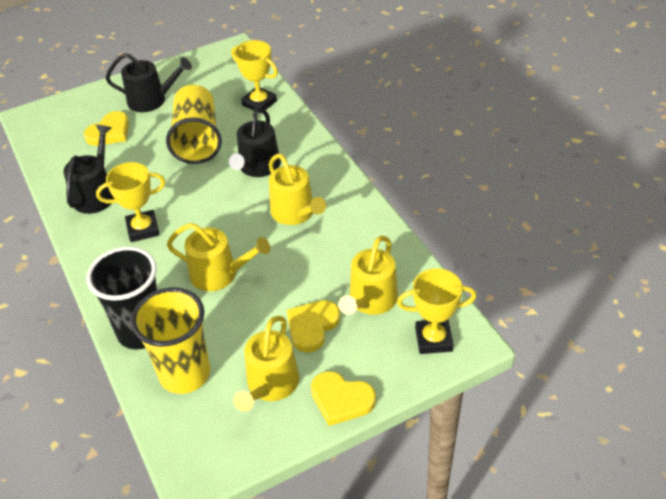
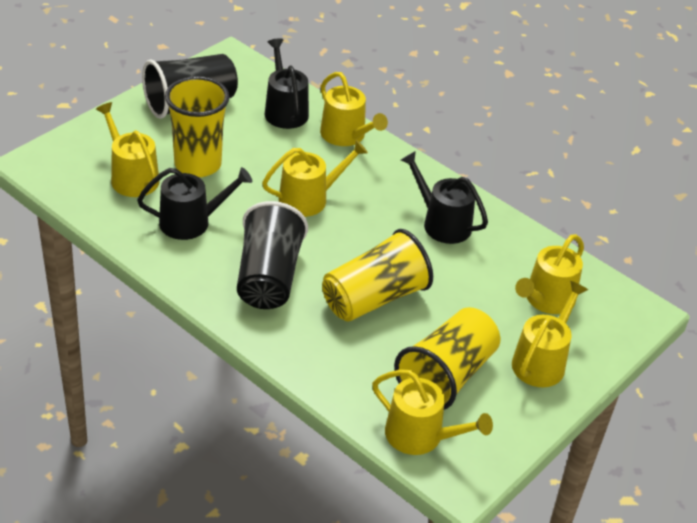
black cup: 1 -> 2
yellow cup: 2 -> 3
yellow heart: 3 -> 0
yellow trophy: 3 -> 0
yellow watering can: 4 -> 6

